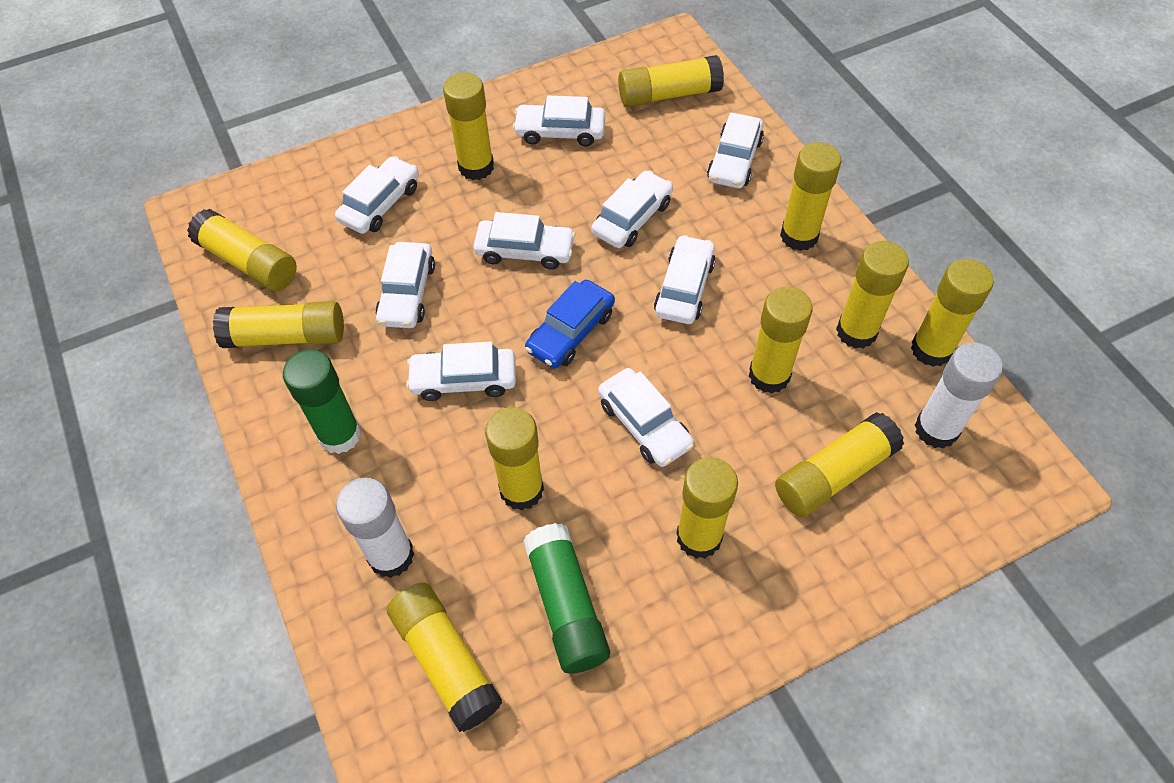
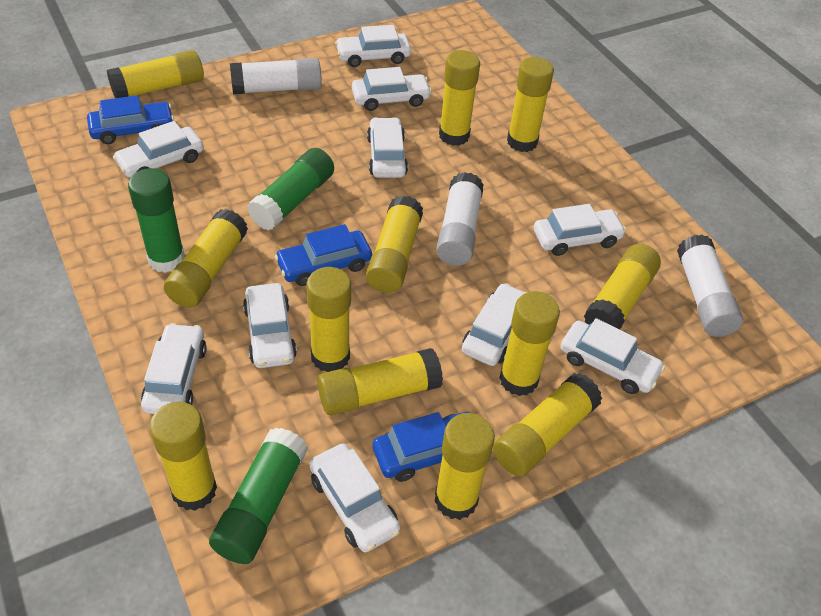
blue car: 1 -> 3
green glue stick: 2 -> 3
white car: 9 -> 10
white glue stick: 2 -> 3

